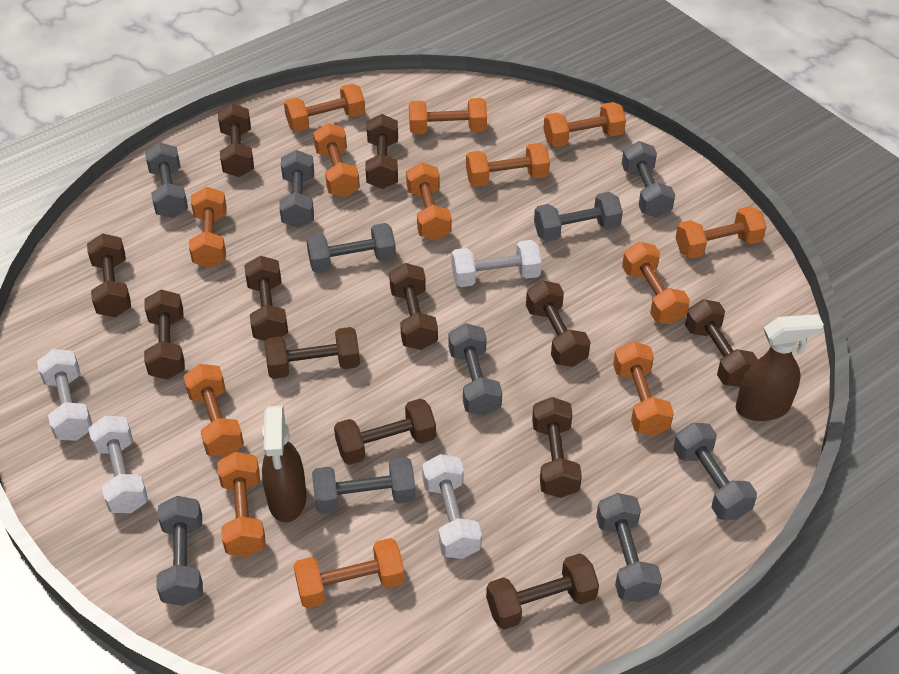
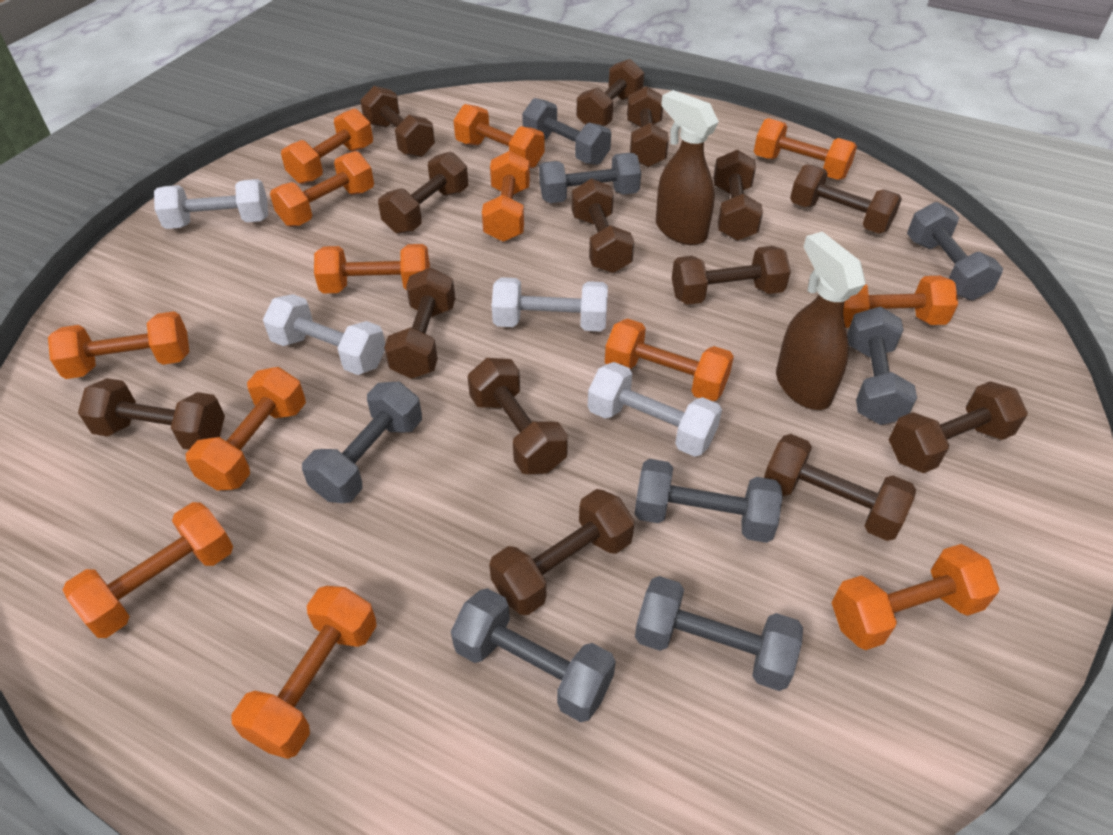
brown dumbbell: 12 -> 14
grey dumbbell: 10 -> 8

